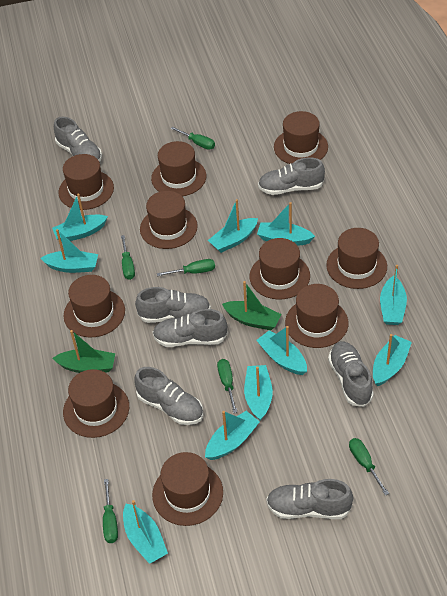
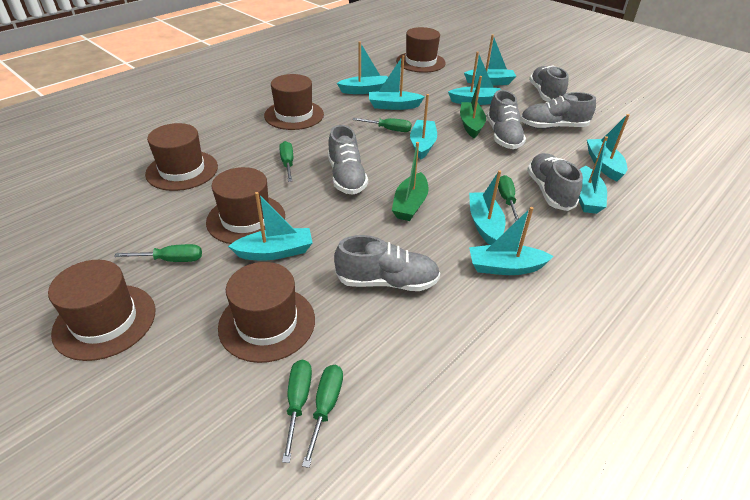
brown hat: 10 -> 6
grey shoe: 7 -> 6

